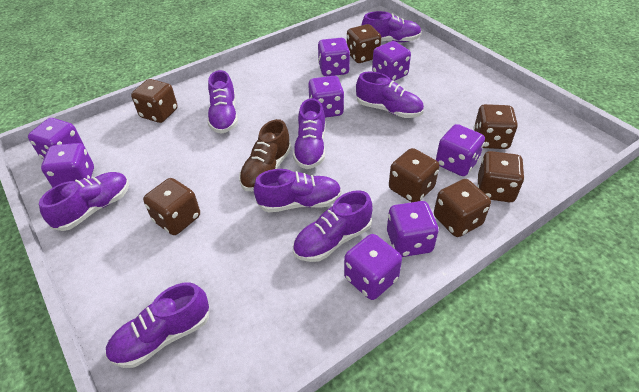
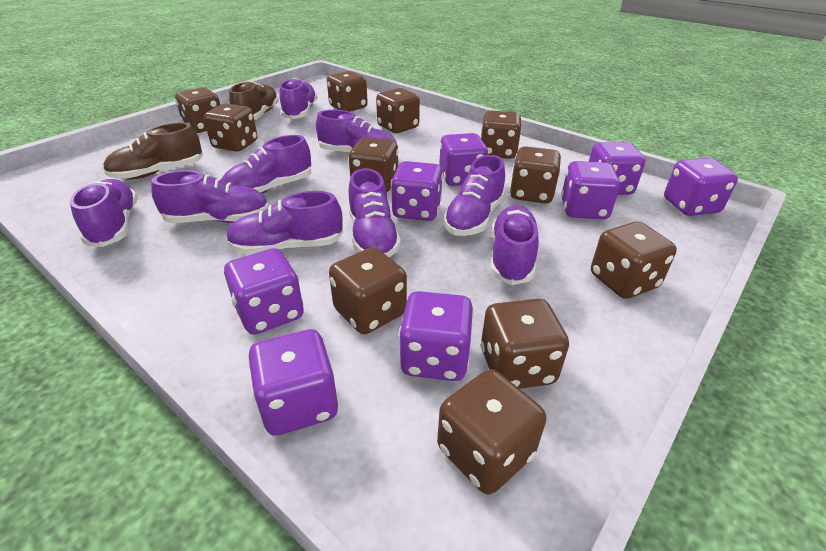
brown dice: 7 -> 11
brown shoe: 1 -> 2
purple shoe: 8 -> 9

